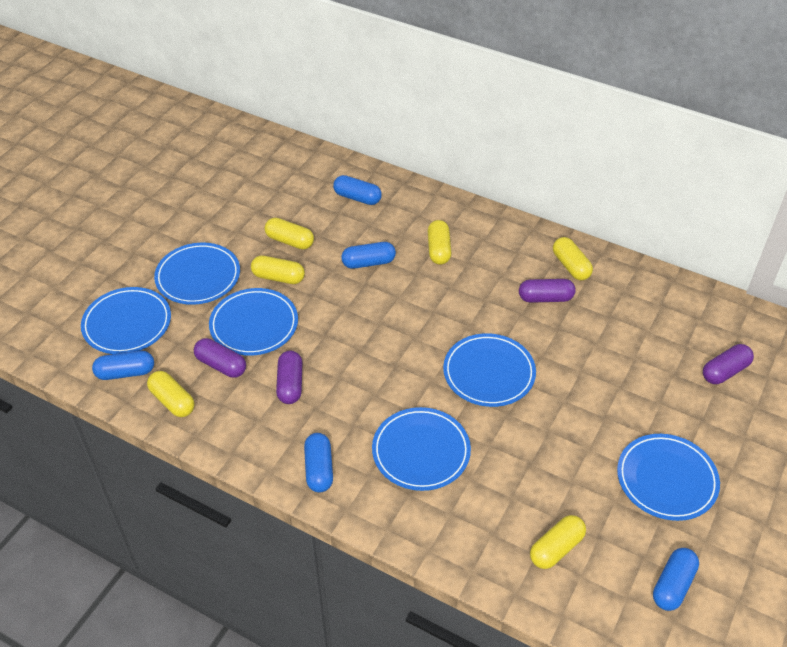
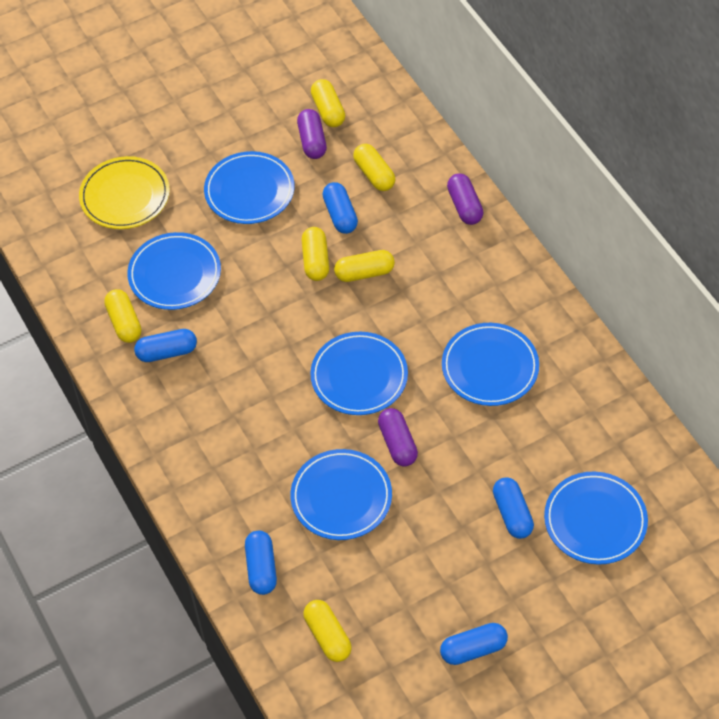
purple capsule: 4 -> 3
yellow plate: 0 -> 1

